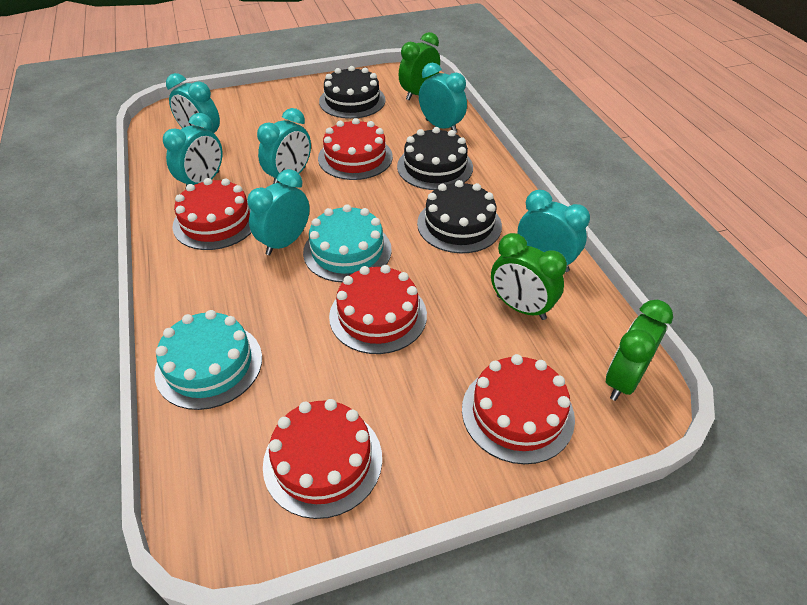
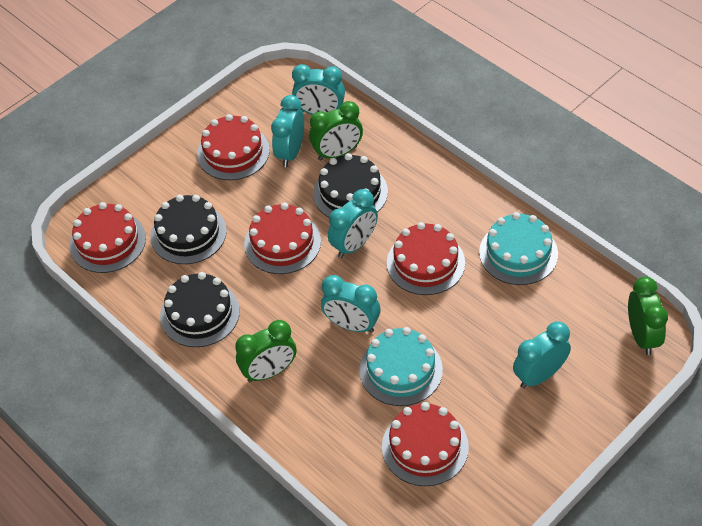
turquoise clock: 6 -> 5

